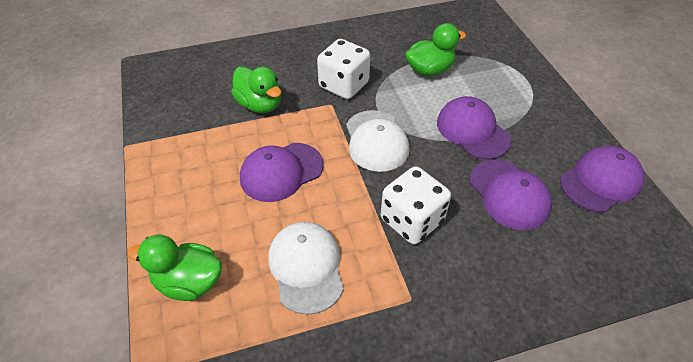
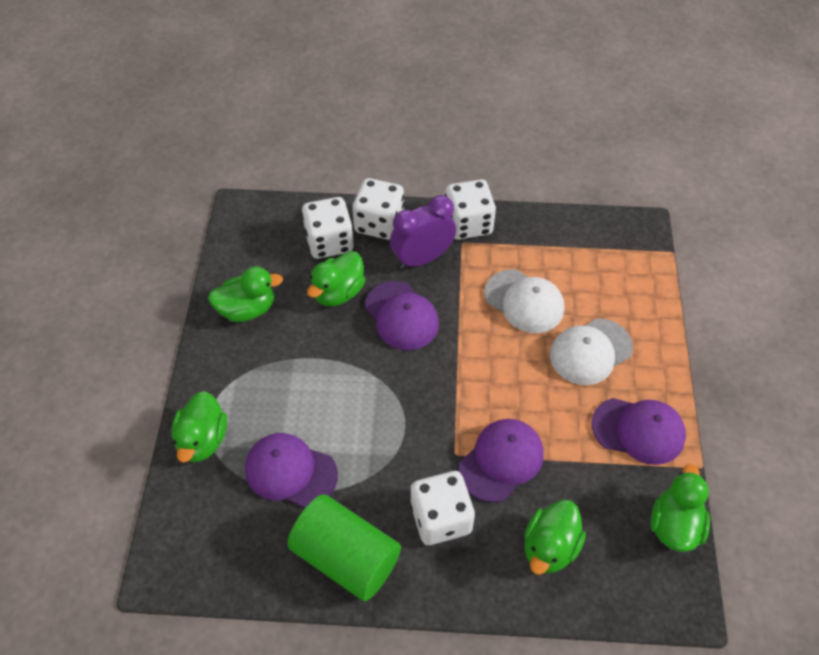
green cylinder: 0 -> 1
green duck: 3 -> 5
purple clock: 0 -> 1
white dice: 2 -> 4

